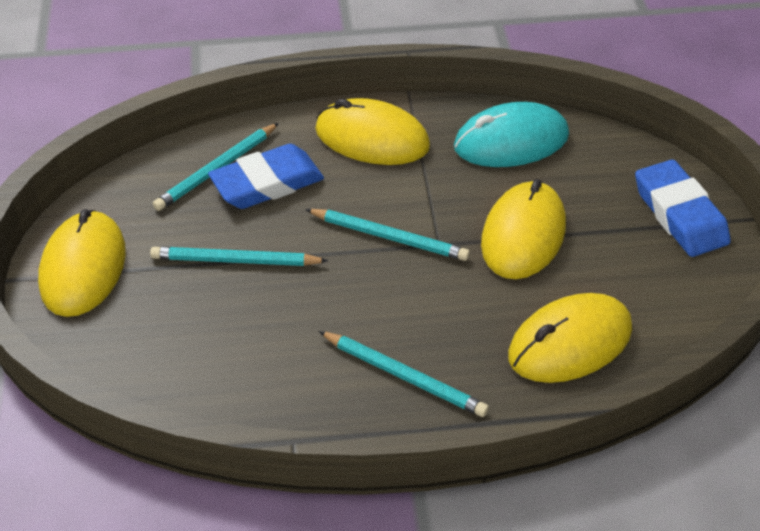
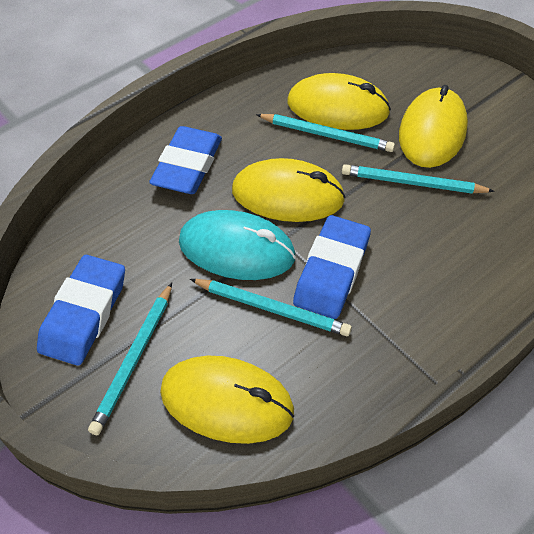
blue eraser: 2 -> 3

